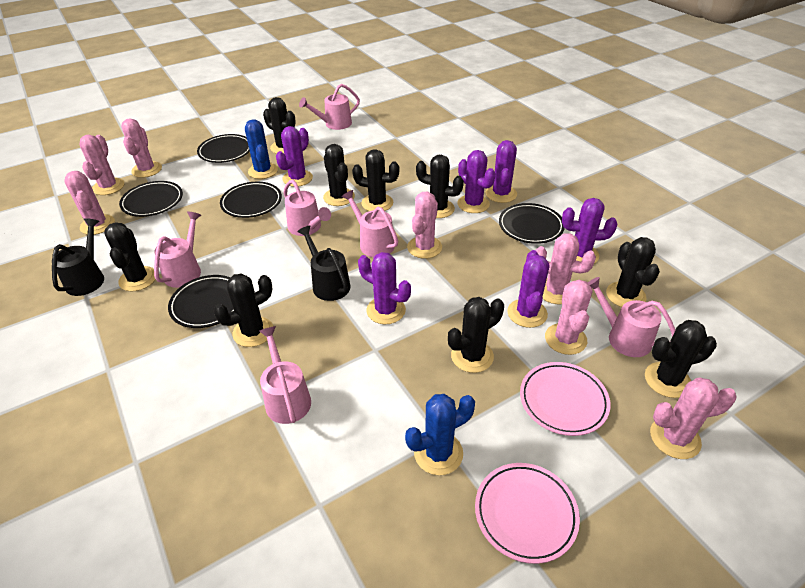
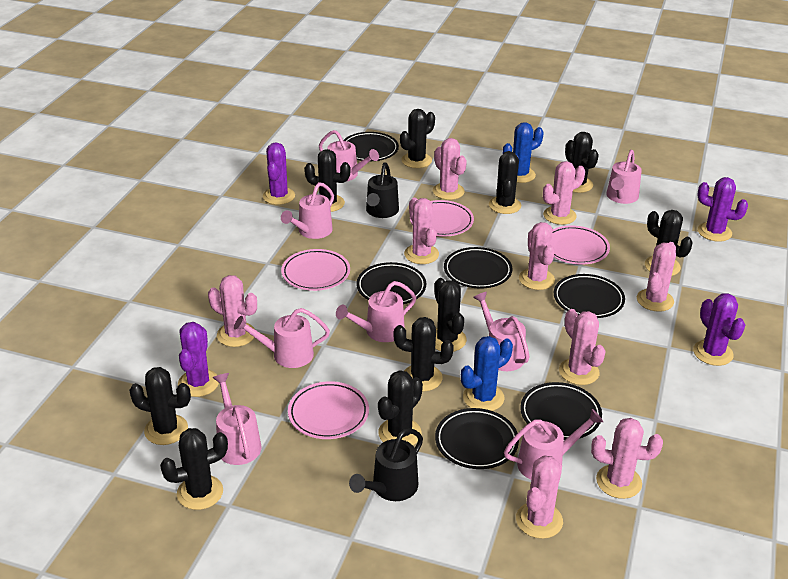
black cactus: 9 -> 10
black plate: 5 -> 6
pink cactus: 7 -> 9
pink plate: 2 -> 4
pink watering can: 6 -> 8
purple cactus: 6 -> 4

